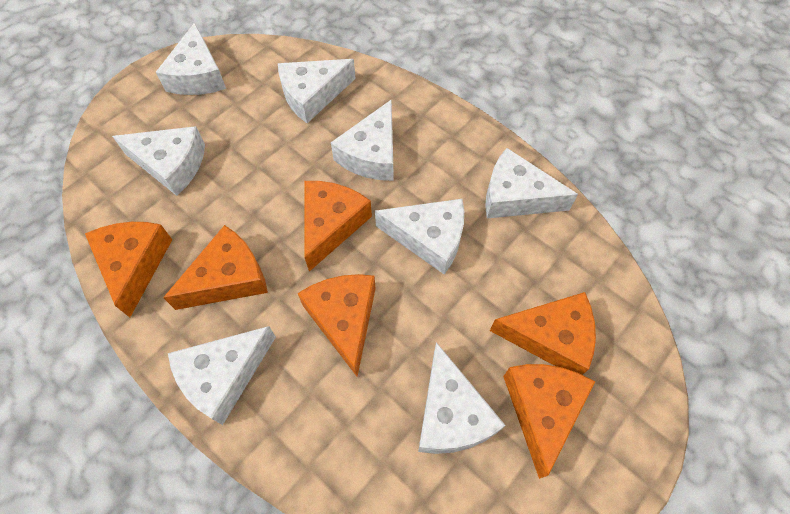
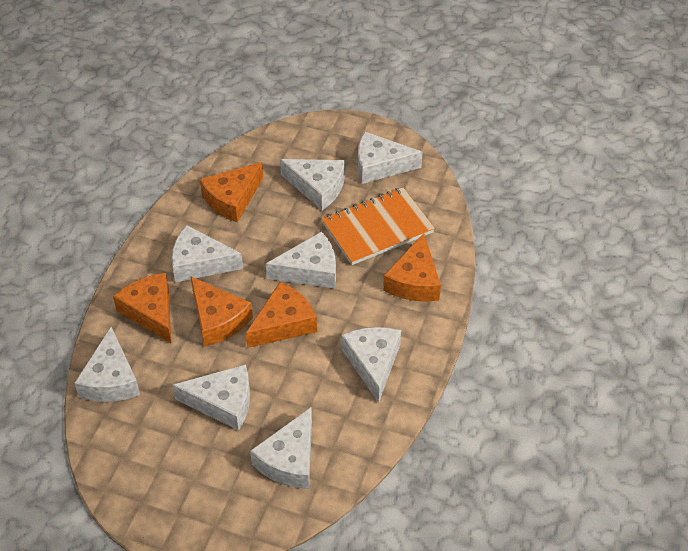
orange cheese: 6 -> 5
orange notebook: 0 -> 1

